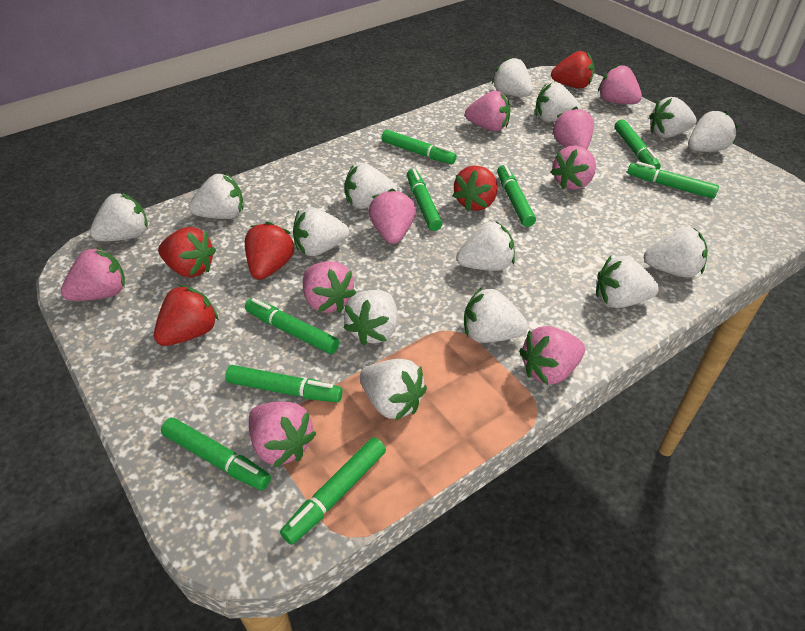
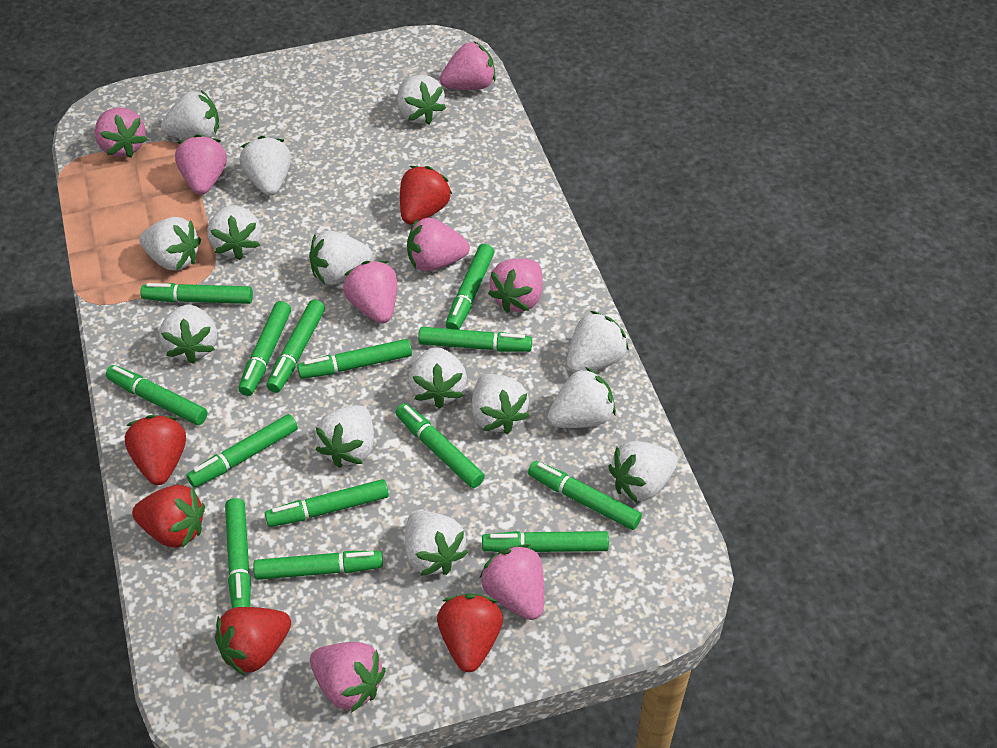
green marker: 9 -> 14
pink strawberry: 9 -> 8

